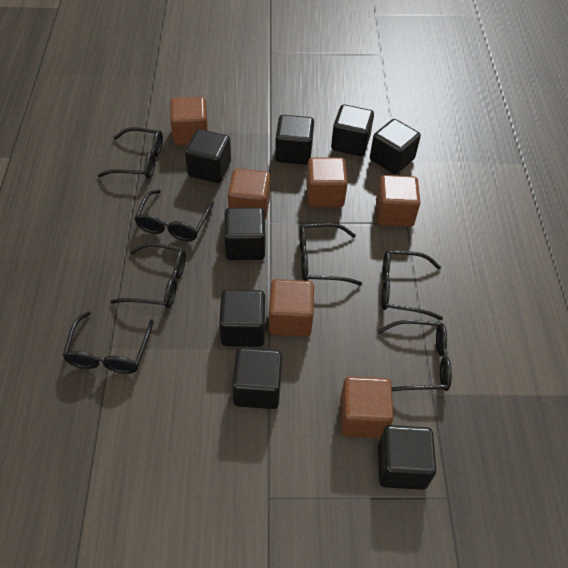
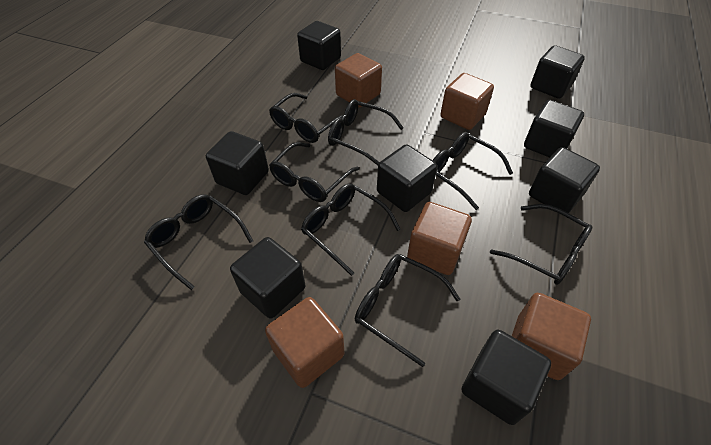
black glasses: 7 -> 8
brown cube: 6 -> 5

